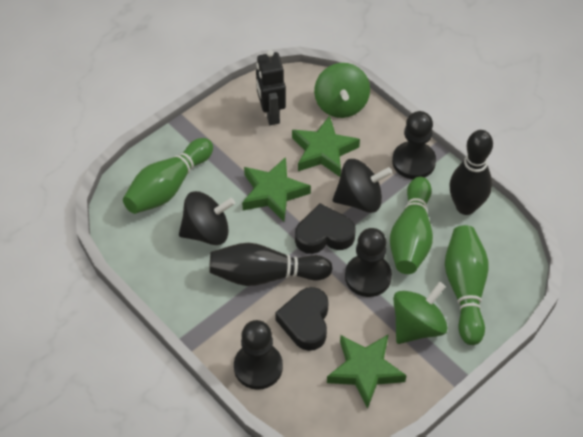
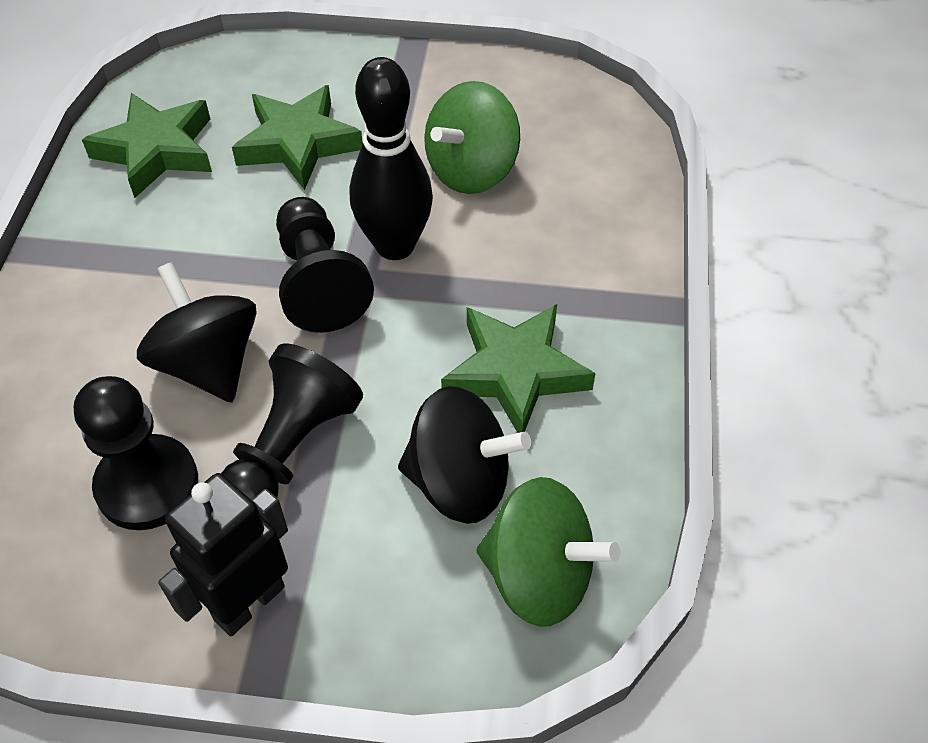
black bowling pin: 2 -> 1
black heart: 2 -> 0
green bowling pin: 3 -> 0

